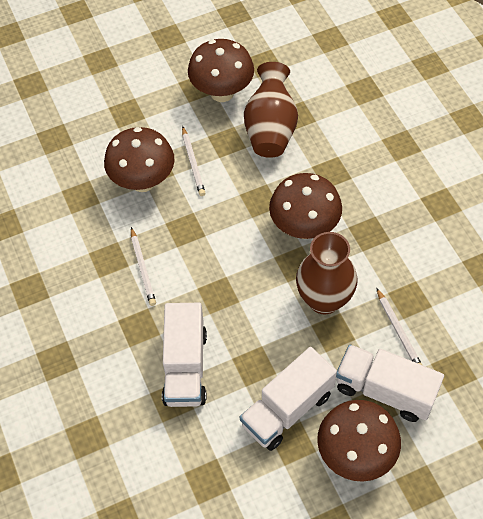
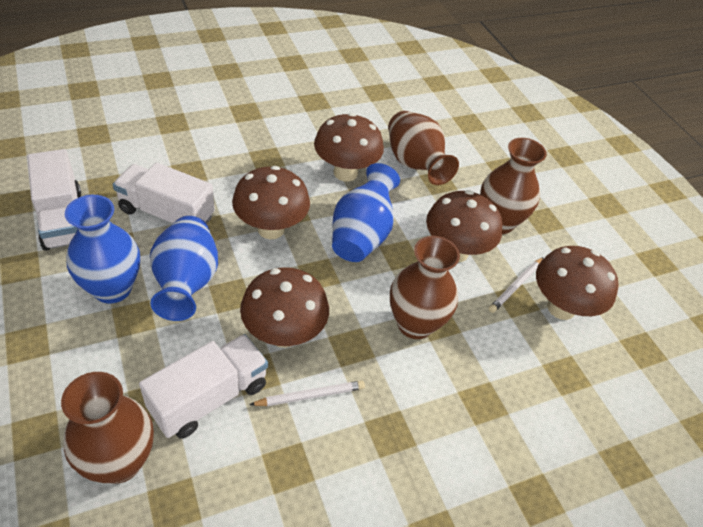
blue vase: 0 -> 3
brown mushroom: 4 -> 5
brown vase: 2 -> 4
white pencil: 3 -> 2

